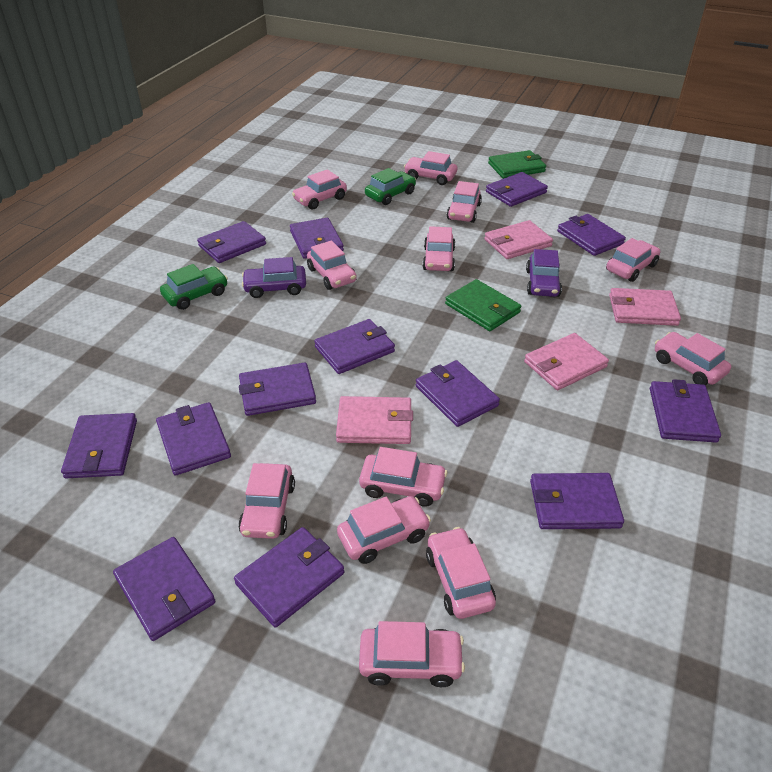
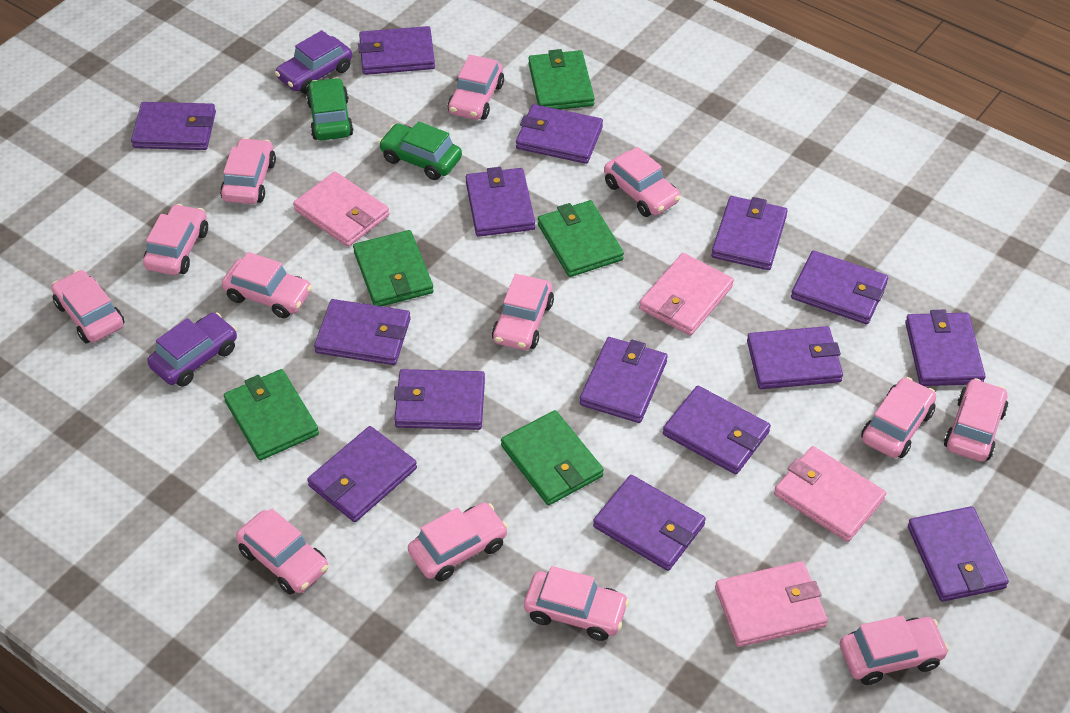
green wallet: 2 -> 5
pink car: 12 -> 13
purple wallet: 13 -> 15

